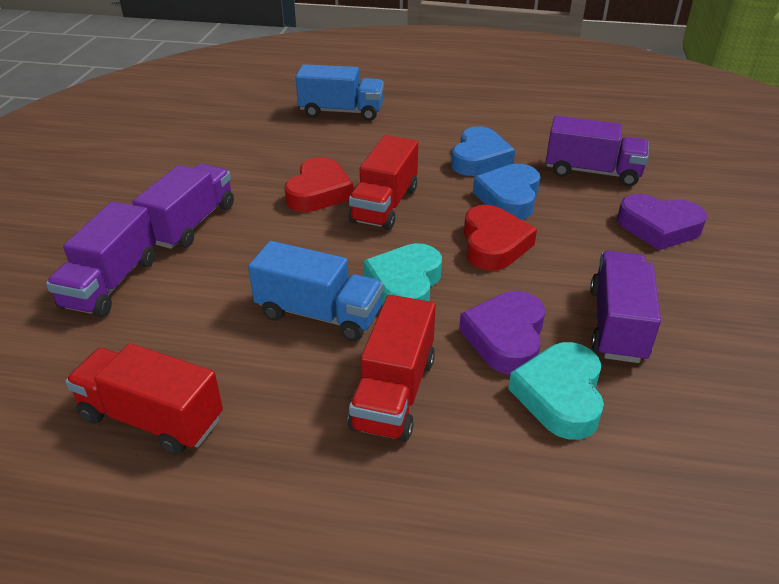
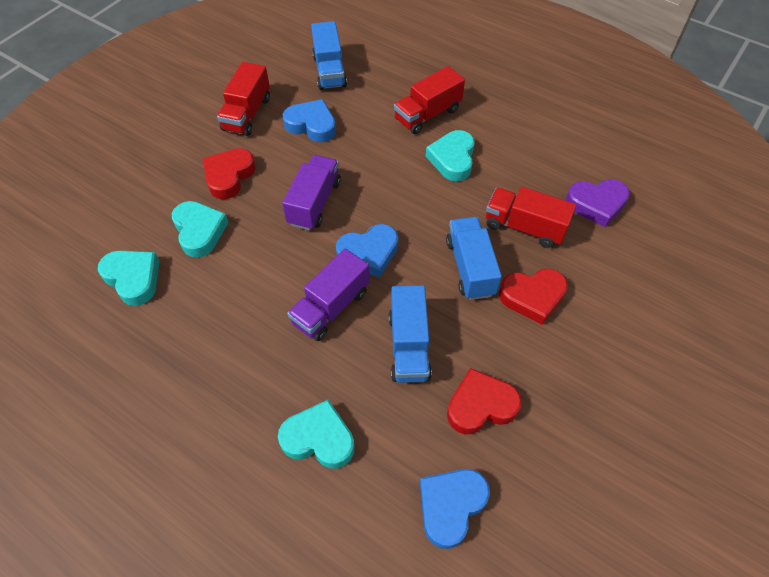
blue heart: 2 -> 3
blue truck: 2 -> 3
purple heart: 2 -> 1
purple truck: 4 -> 2
red heart: 2 -> 3
turquoise heart: 2 -> 4

